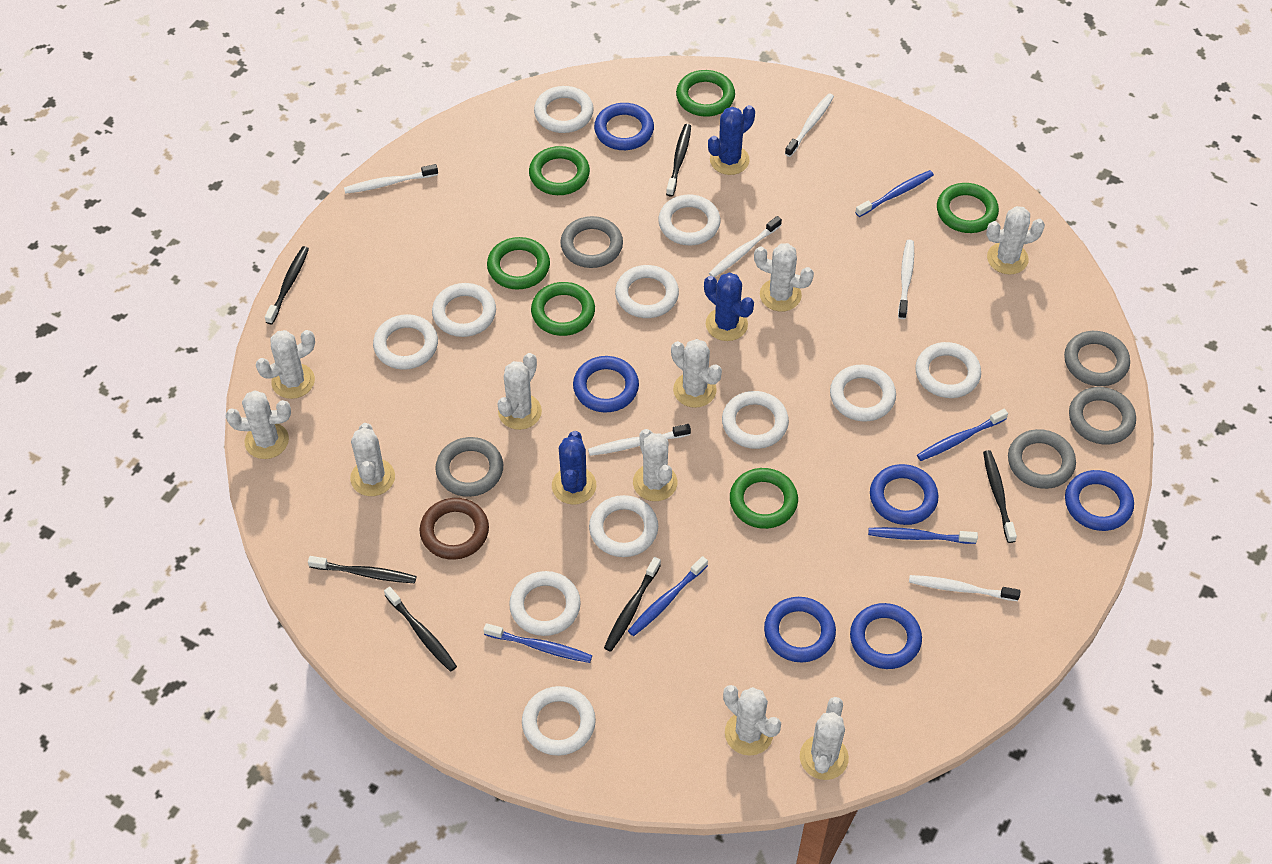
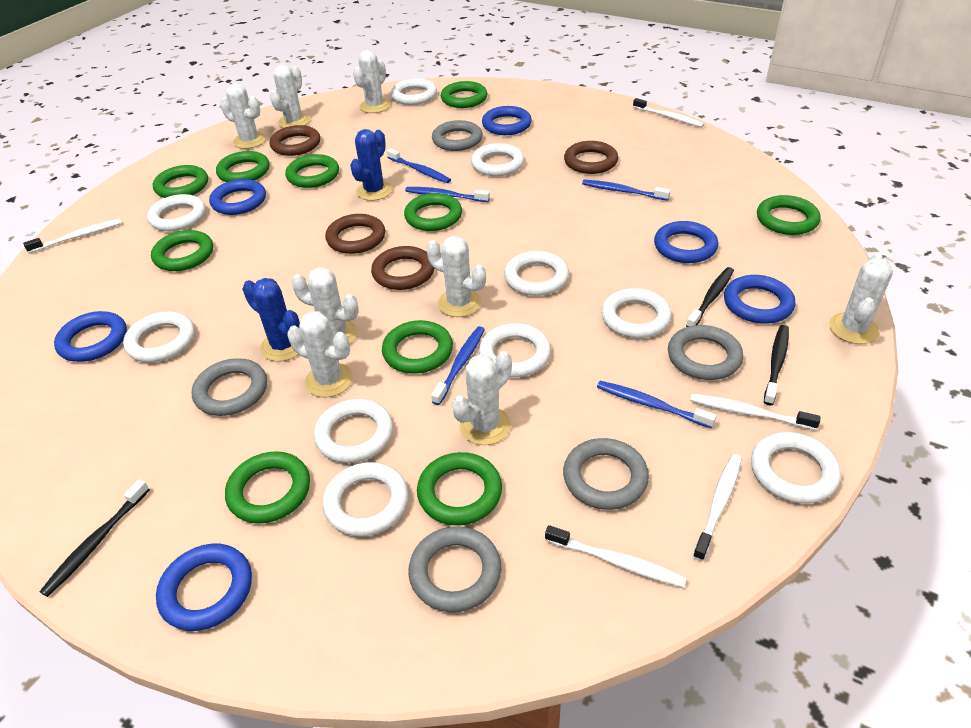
black toothbrush: 6 -> 3
blue cactus: 3 -> 2
brown ring: 1 -> 4
green ring: 6 -> 10
white cactus: 10 -> 8
white ring: 11 -> 10
white toothbrush: 6 -> 5

